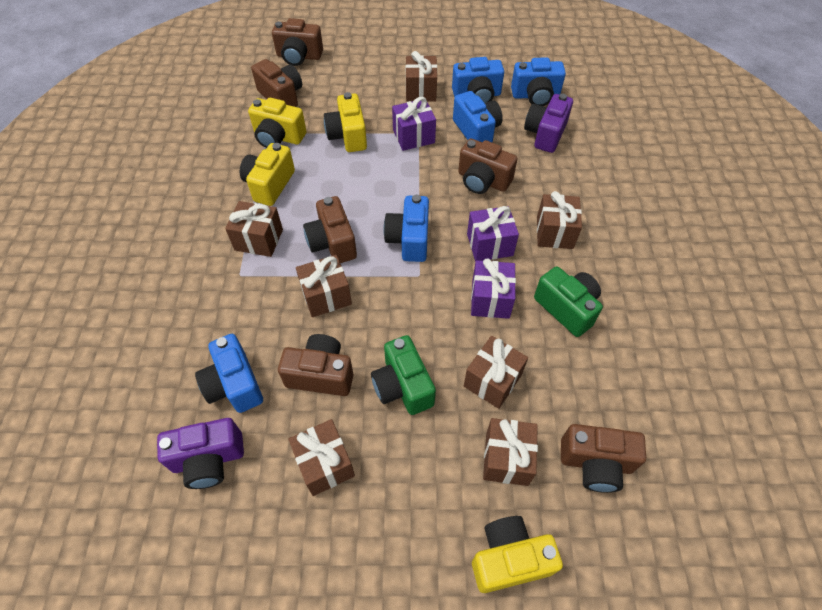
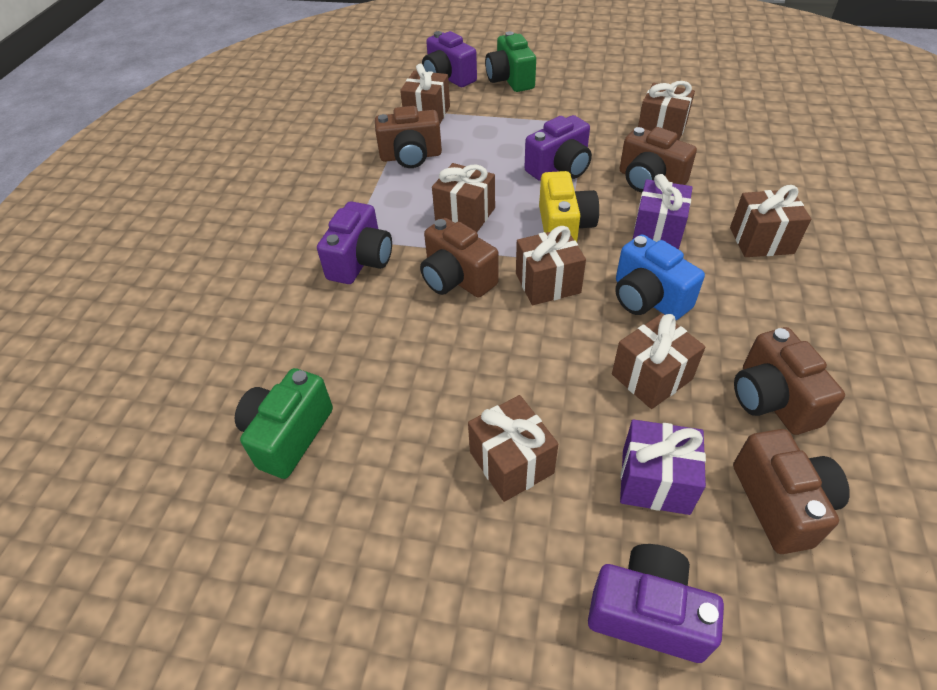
blue camera: 5 -> 1
brown camera: 6 -> 5
purple camera: 2 -> 4
purple gift: 3 -> 2
yellow camera: 4 -> 1

